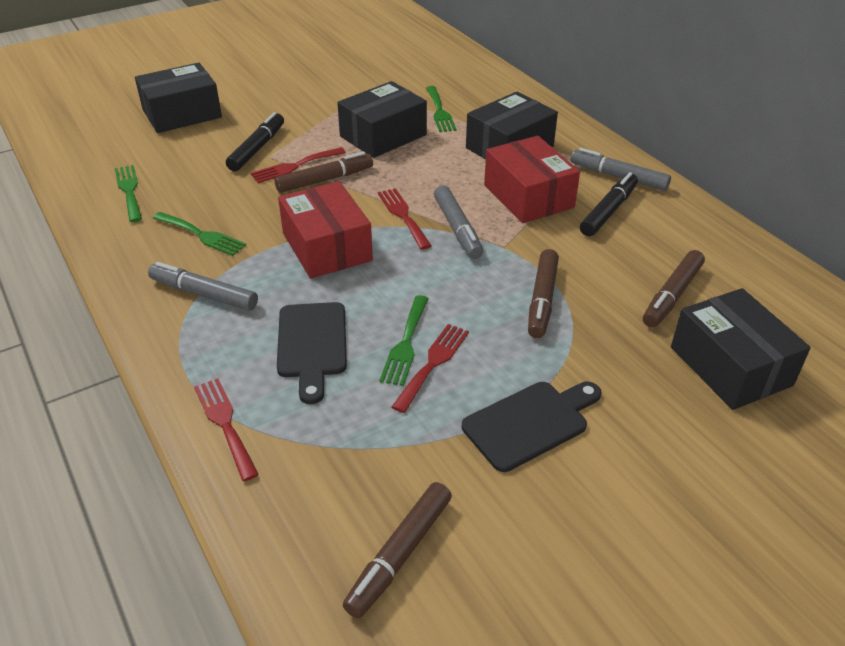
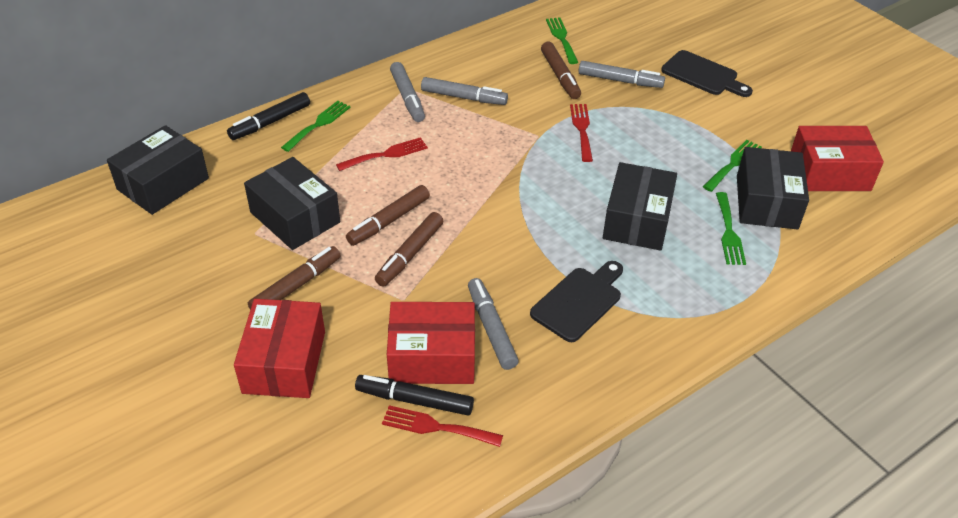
grey marker: 3 -> 4
red box: 2 -> 3
red fork: 4 -> 3

